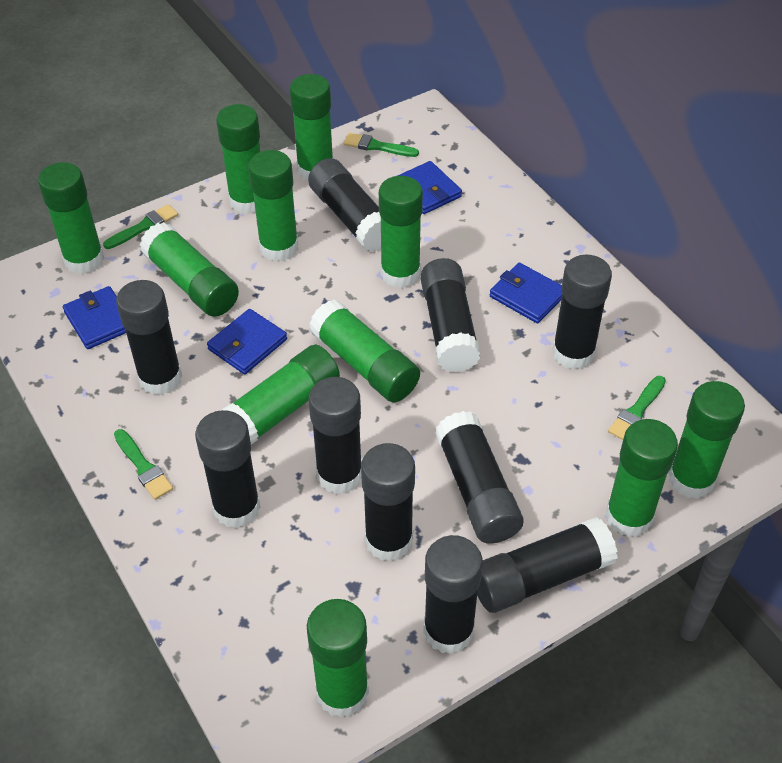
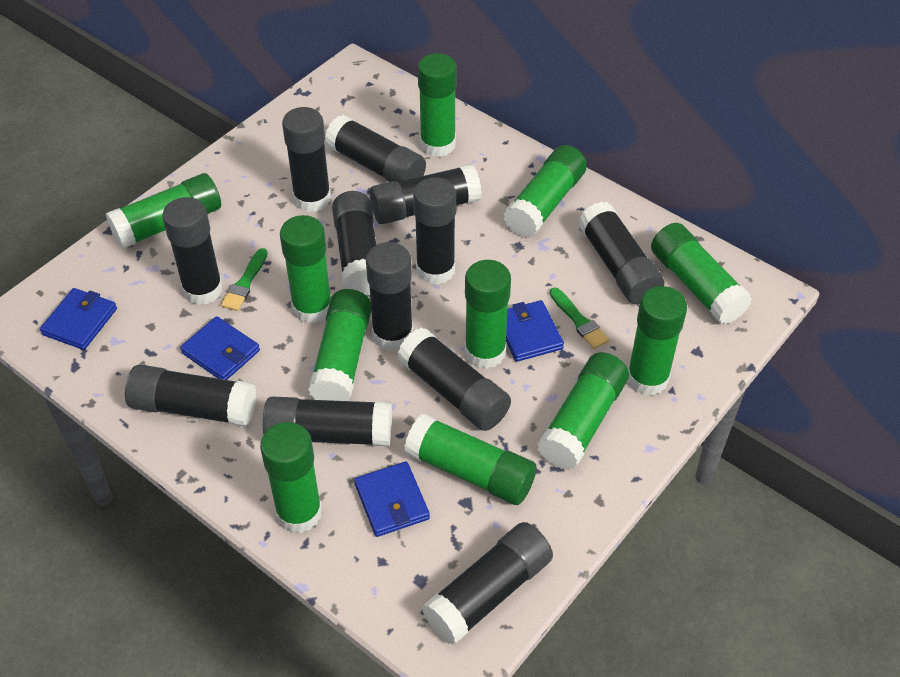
black glue stick: 10 -> 12
green brush: 4 -> 2

